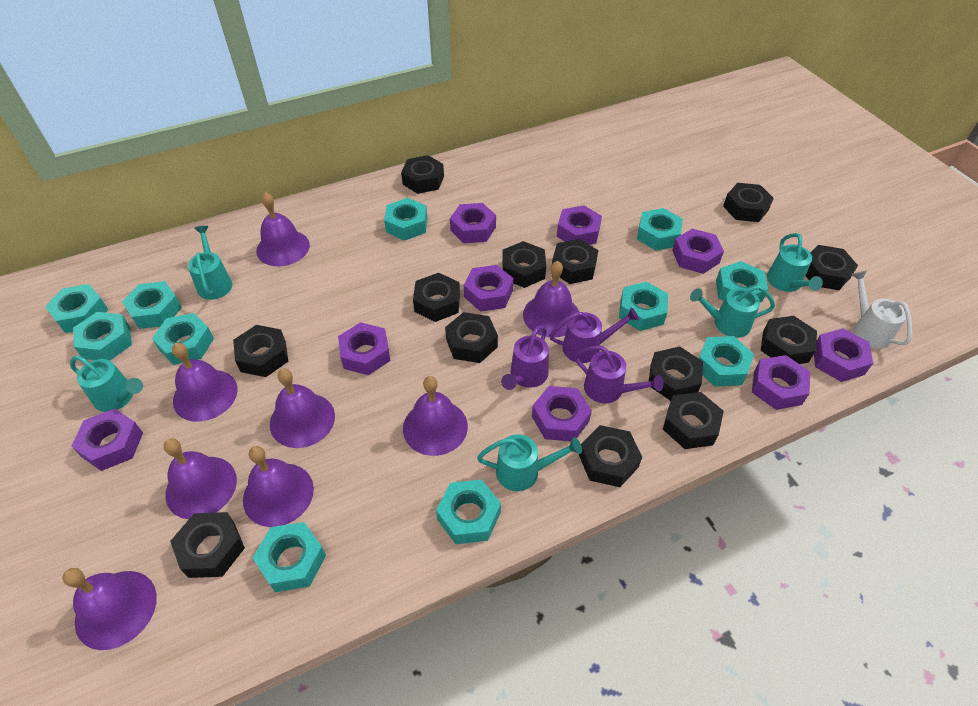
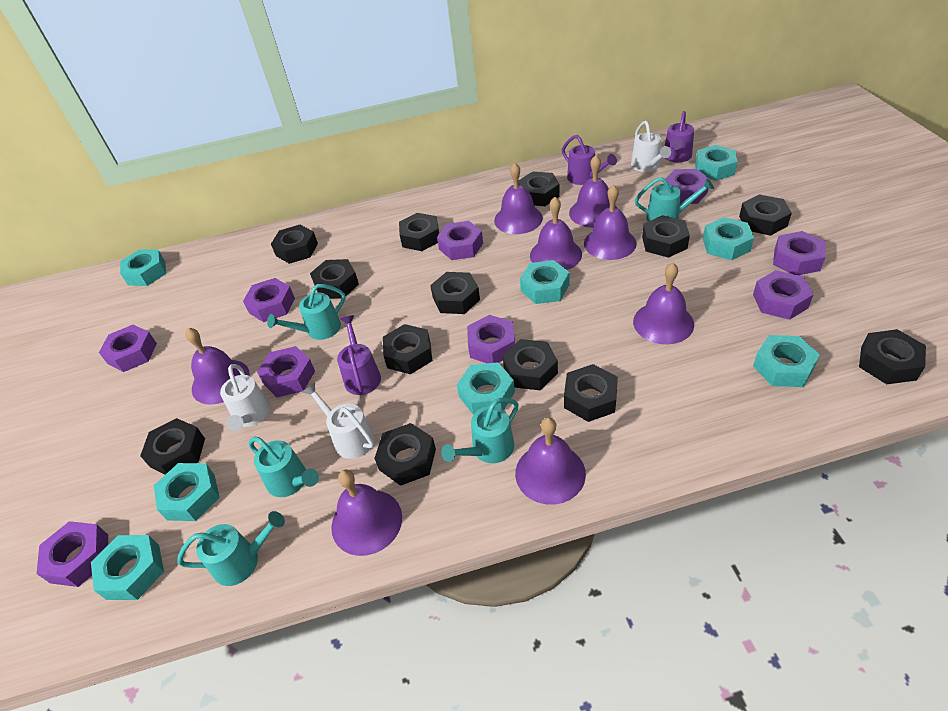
turquoise nut: 11 -> 8
white watering can: 1 -> 3

